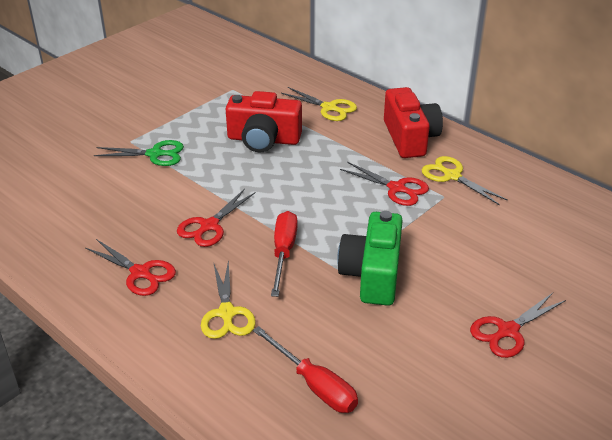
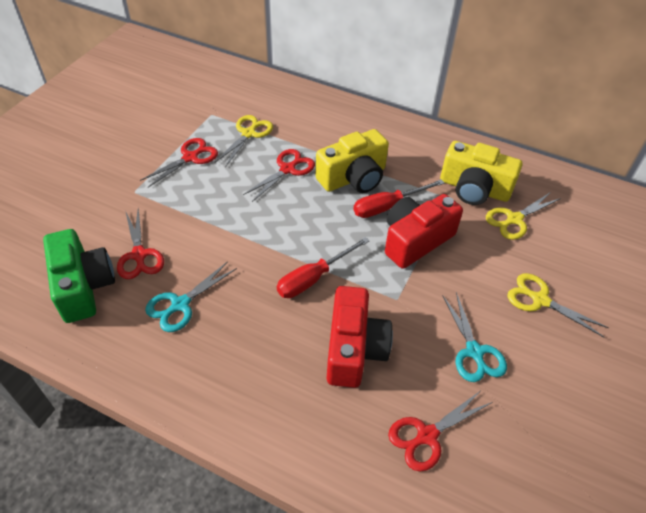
green scissors: 1 -> 0
turquoise scissors: 0 -> 2
yellow camera: 0 -> 2

